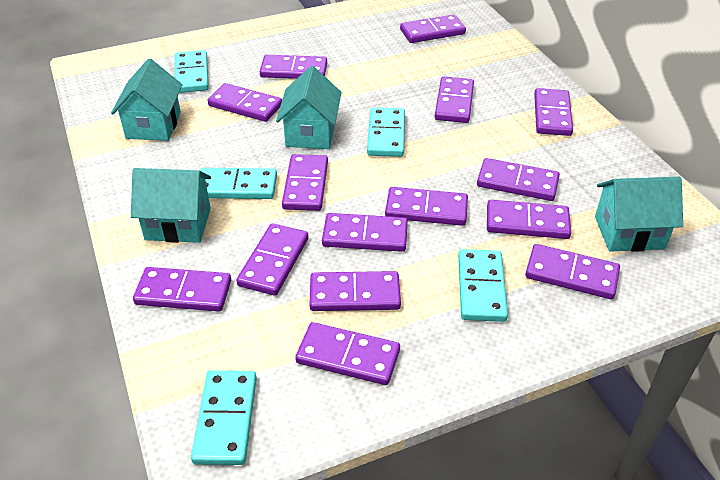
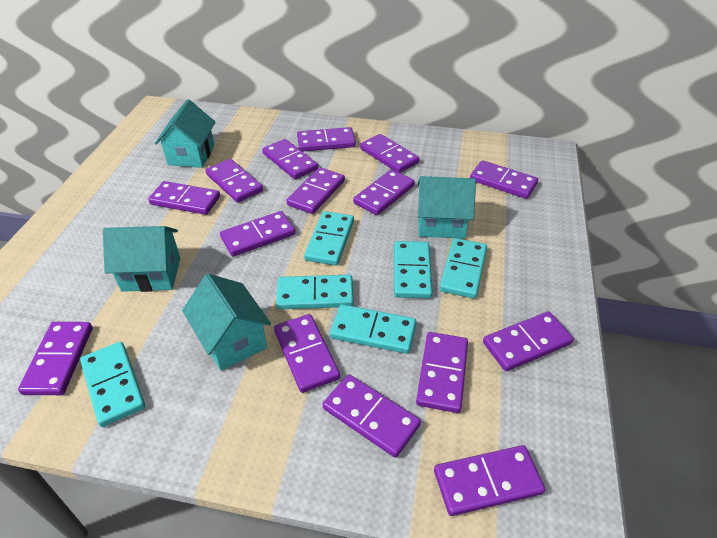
turquoise domino: 5 -> 6

